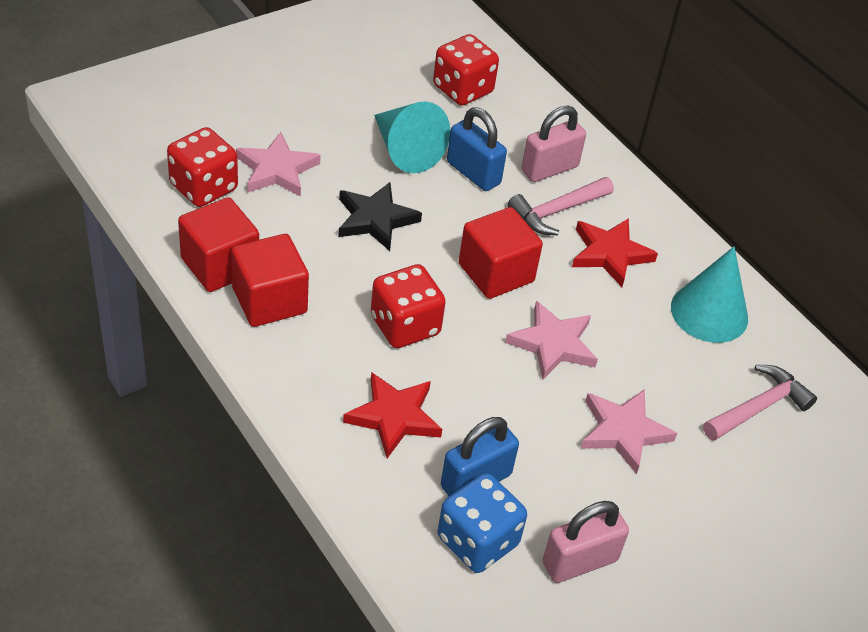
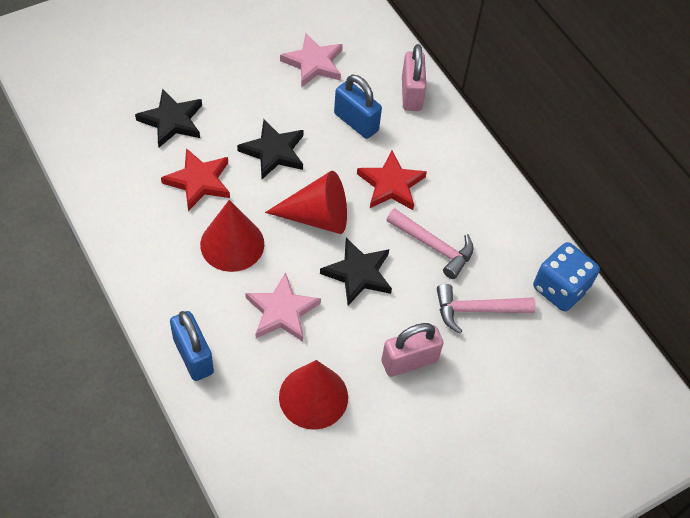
black star: 1 -> 3
pink star: 3 -> 2
red cone: 0 -> 3
red cube: 3 -> 0
red dice: 3 -> 0
turquoise cone: 2 -> 0

